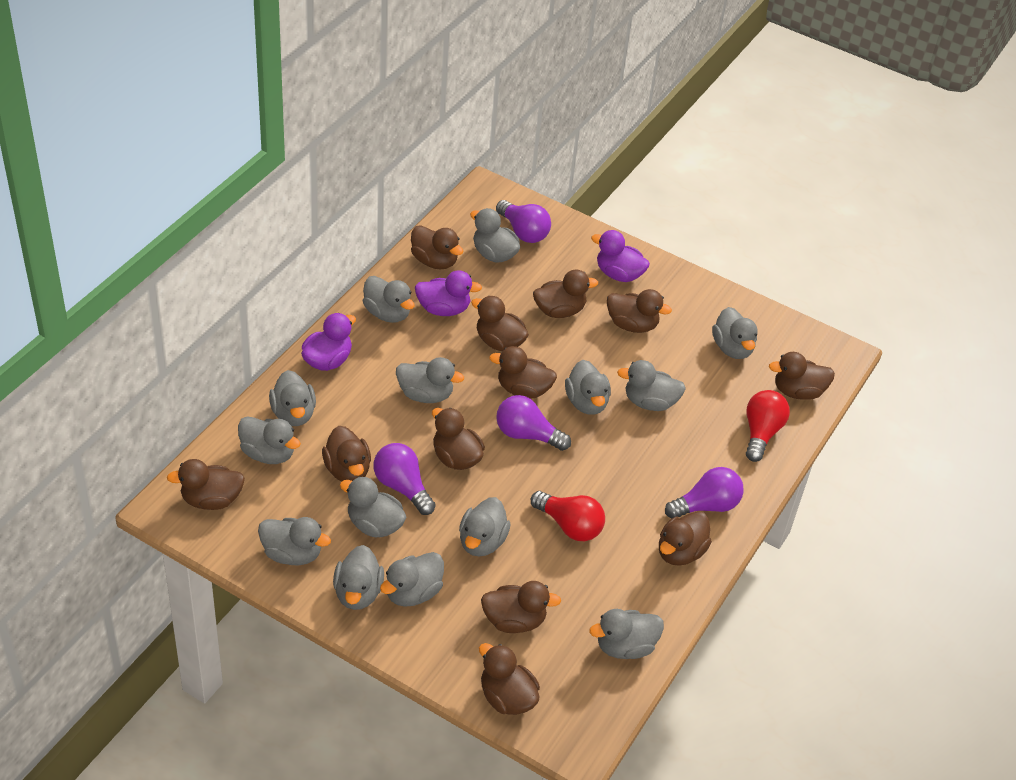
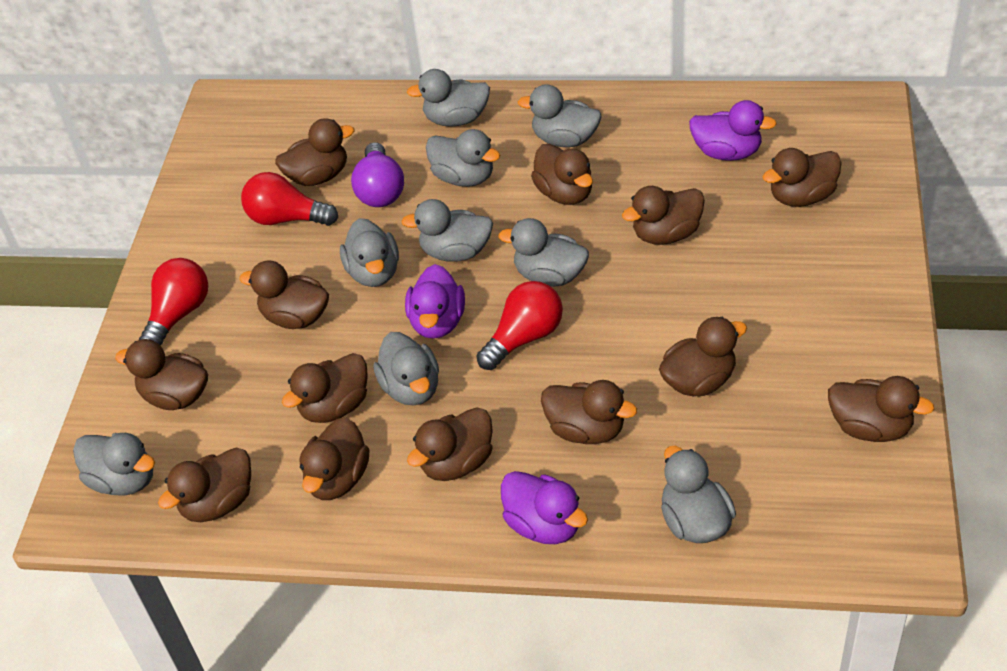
brown duck: 12 -> 13
grey duck: 14 -> 9
purple light bulb: 4 -> 1
red light bulb: 2 -> 3

